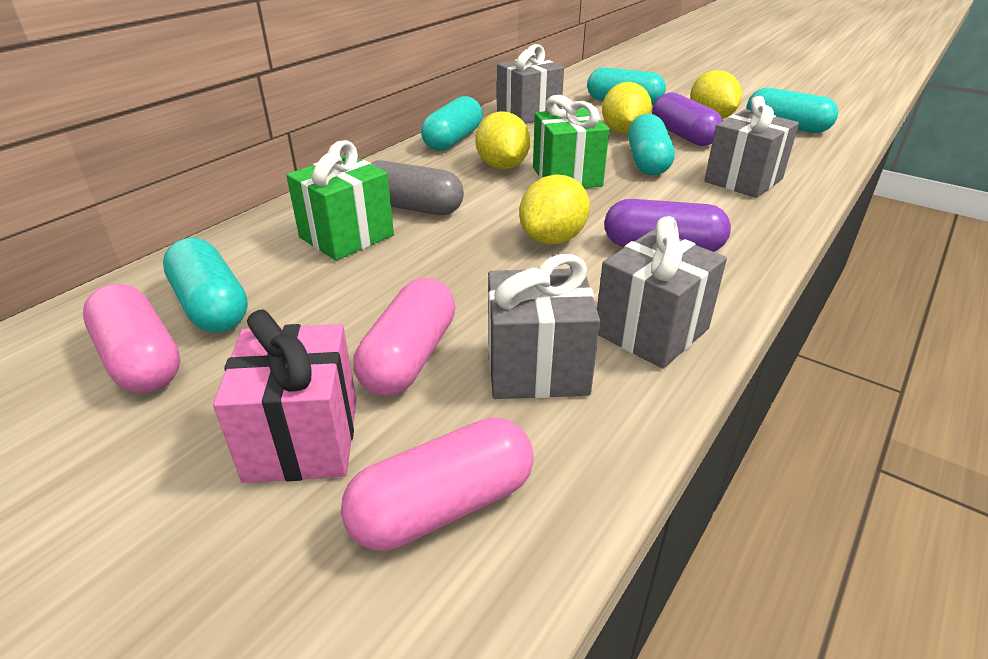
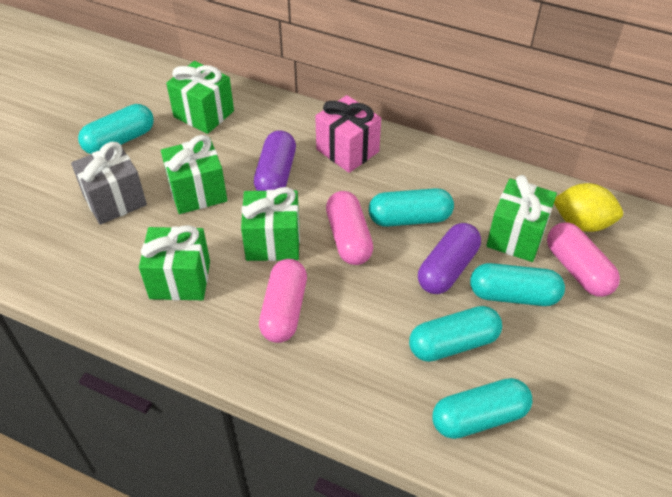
green gift: 2 -> 5
grey capsule: 1 -> 0
grey gift: 4 -> 1
yellow lemon: 4 -> 1

